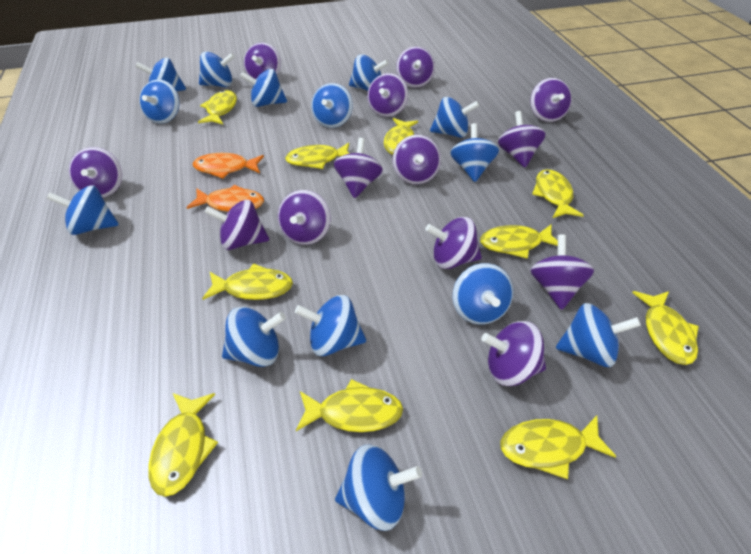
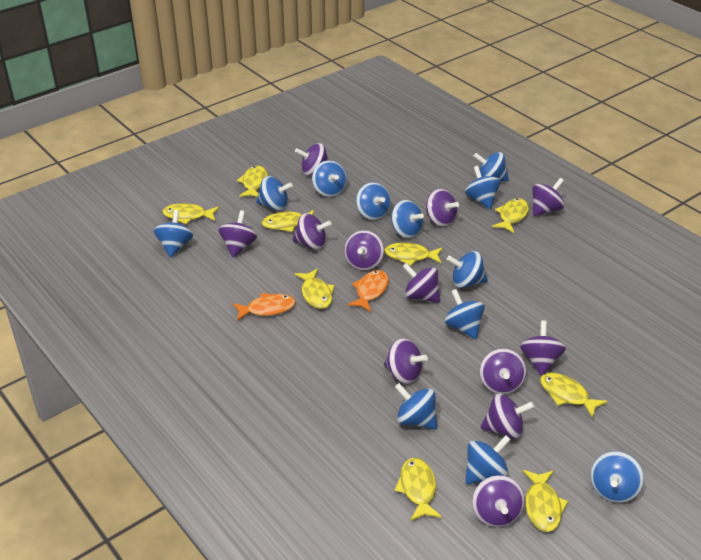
blue spinning top: 14 -> 12
purple spinning top: 13 -> 12
yellow fish: 10 -> 9

